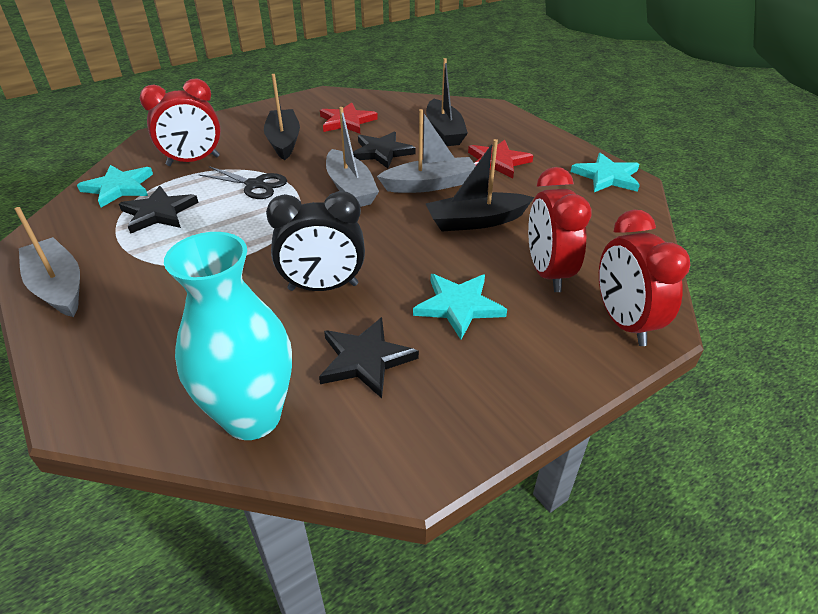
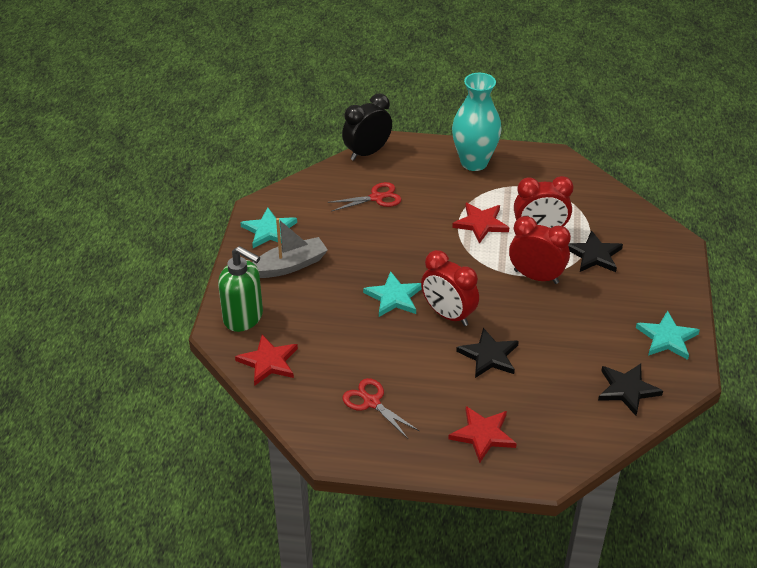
black boat: 3 -> 0
black scissors: 1 -> 0
green soap dispenser: 0 -> 1
grey boat: 3 -> 1
red scissors: 0 -> 2
red star: 2 -> 3

